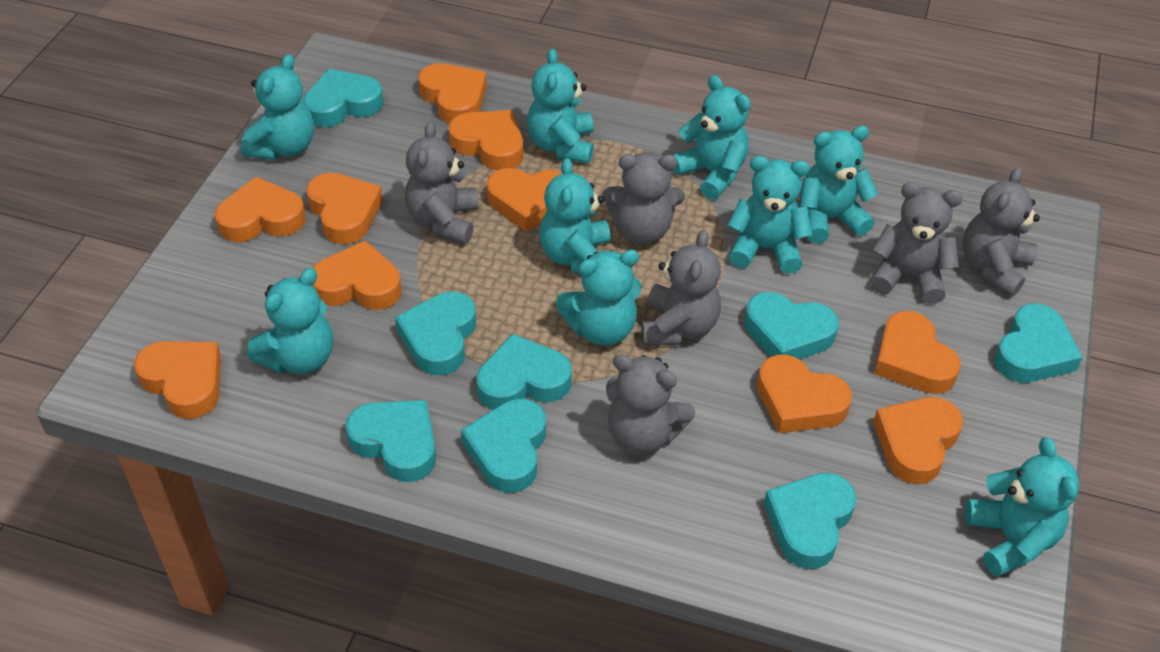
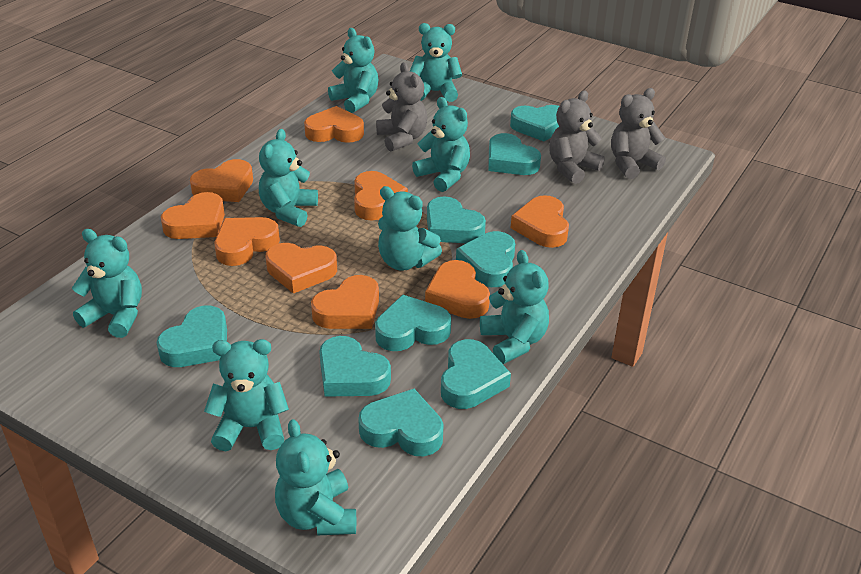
grey teddy bear: 6 -> 3
orange heart: 10 -> 9
turquoise heart: 8 -> 9

